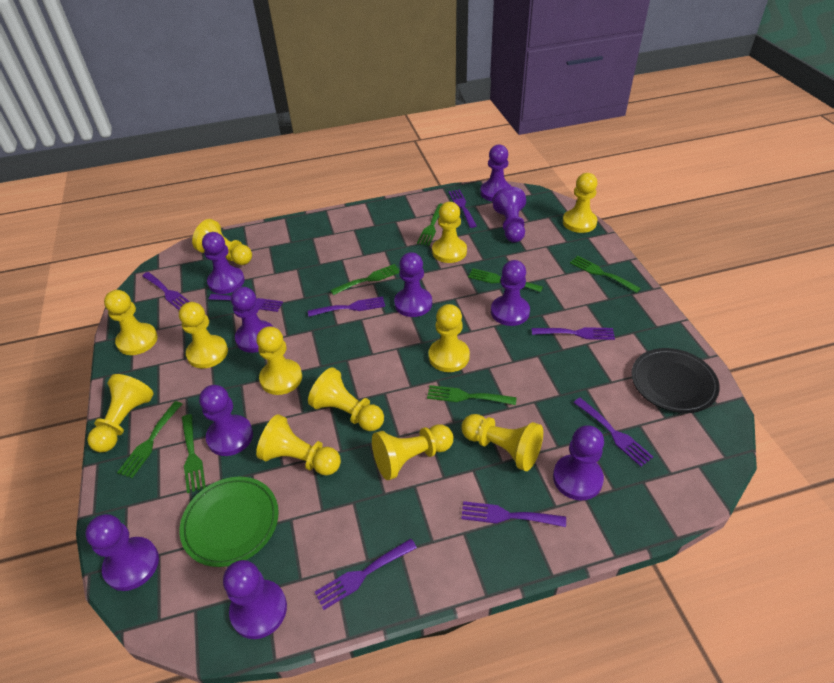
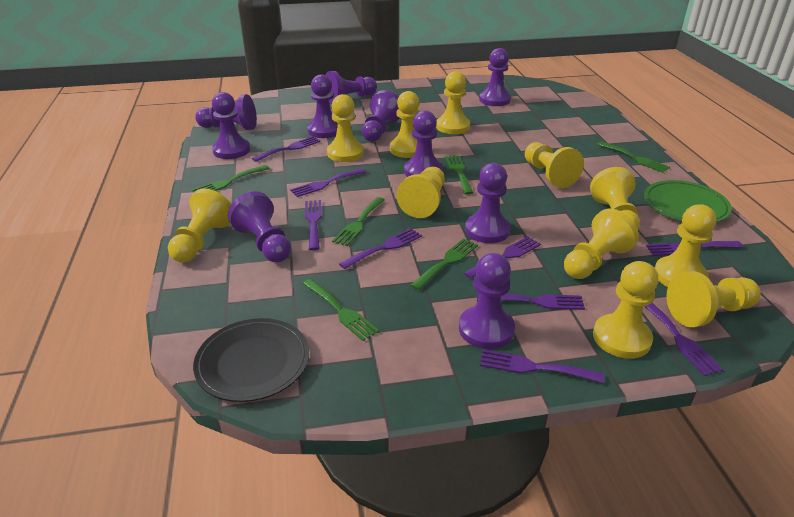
green fork: 7 -> 6
purple fork: 8 -> 9
yellow pawn: 12 -> 11

